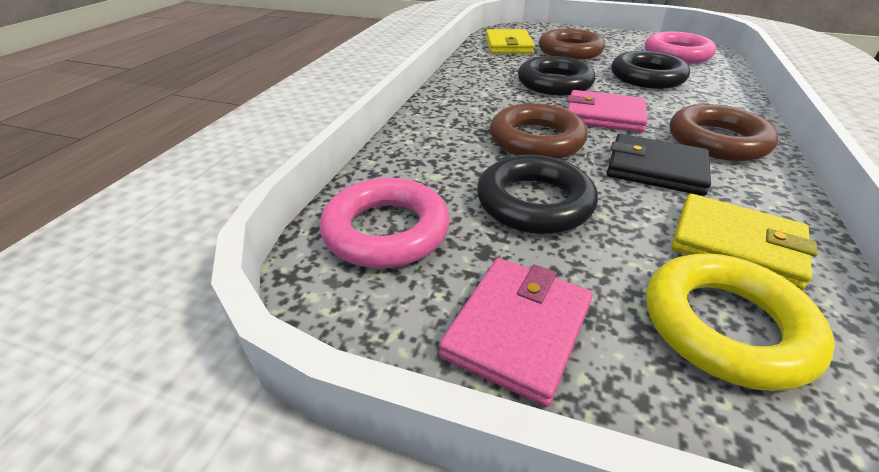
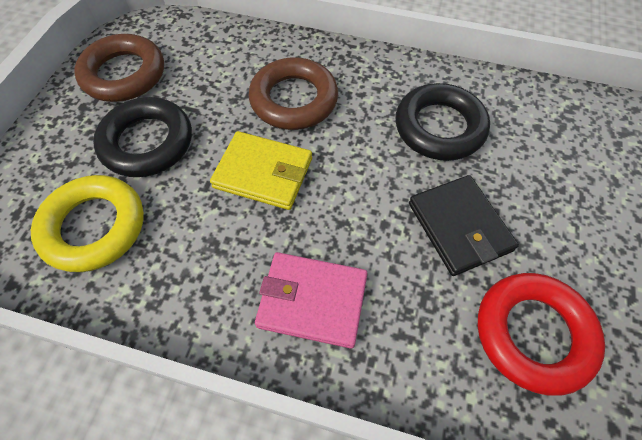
black ring: 3 -> 2
brown ring: 3 -> 2
pink ring: 2 -> 0
pink wallet: 2 -> 1
red ring: 0 -> 1
yellow wallet: 2 -> 1

